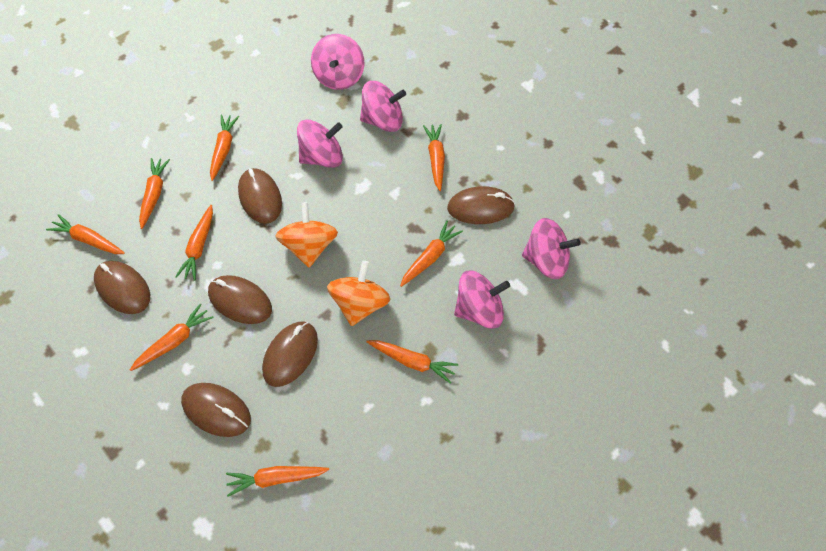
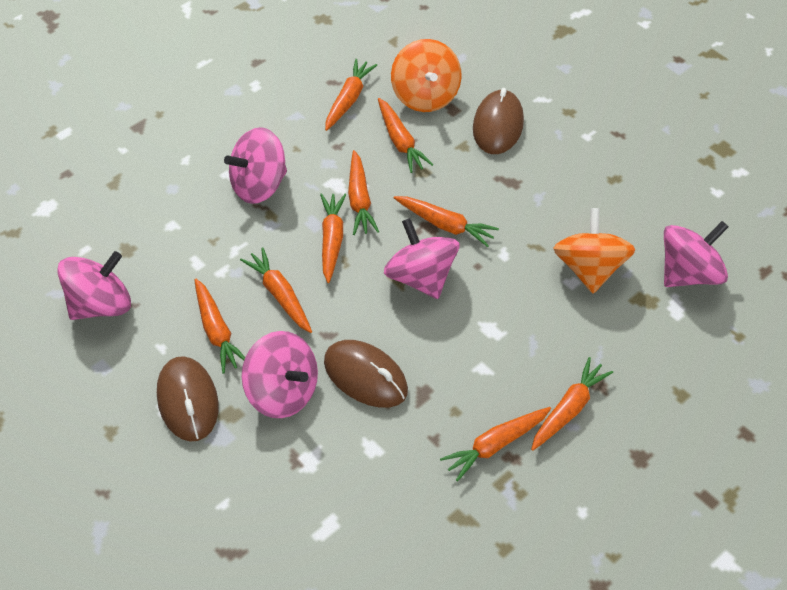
brown mouse: 6 -> 3

